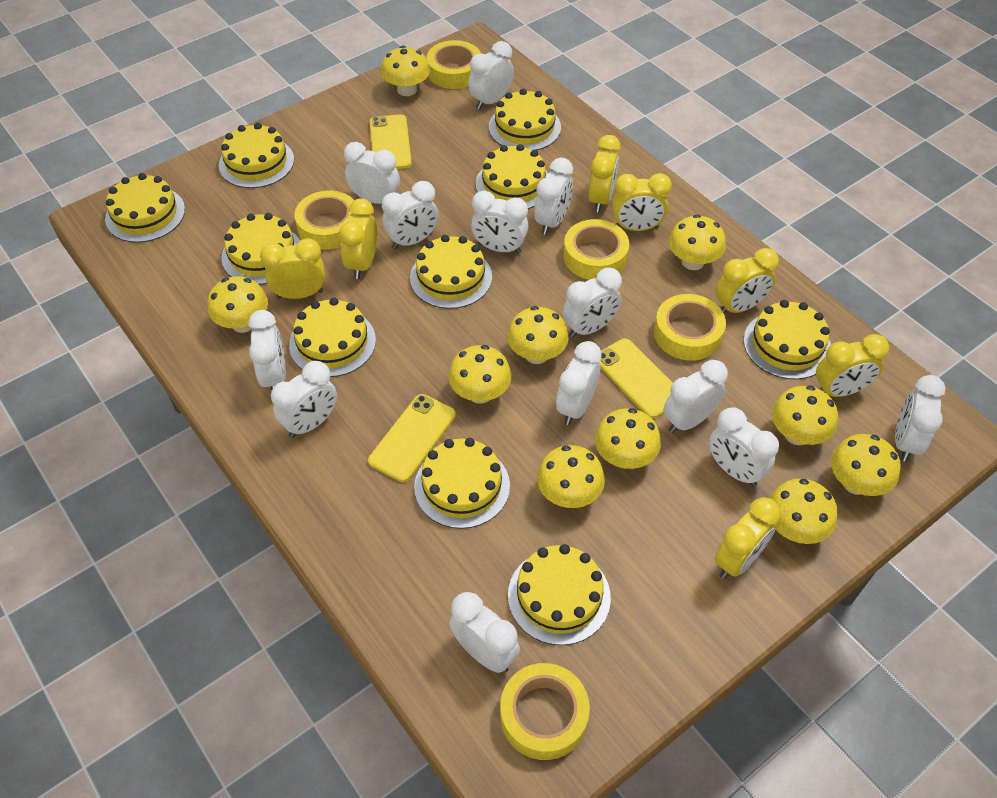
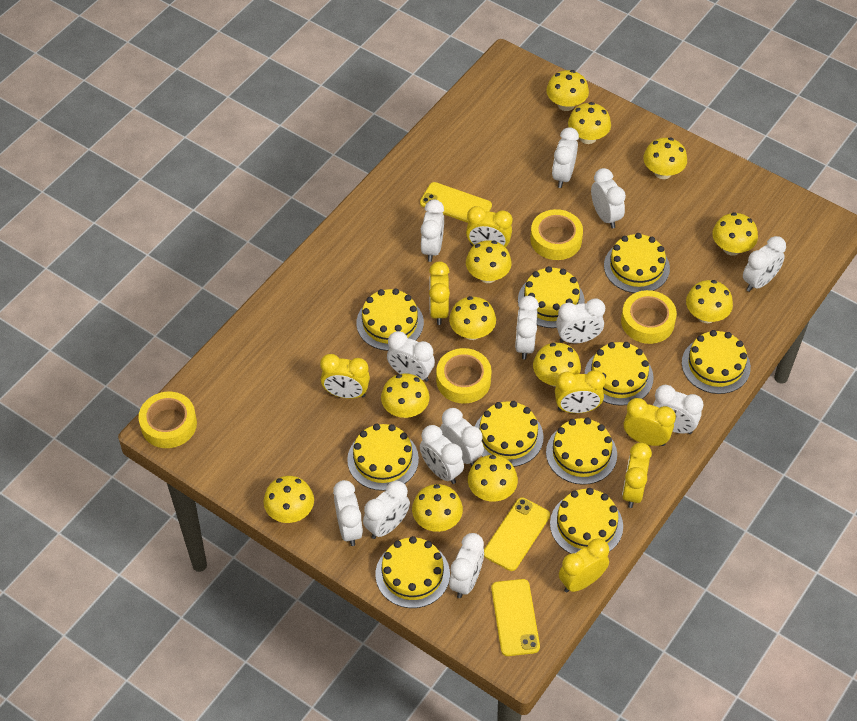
yellow mushroom: 10 -> 12
yellow tape: 5 -> 4

